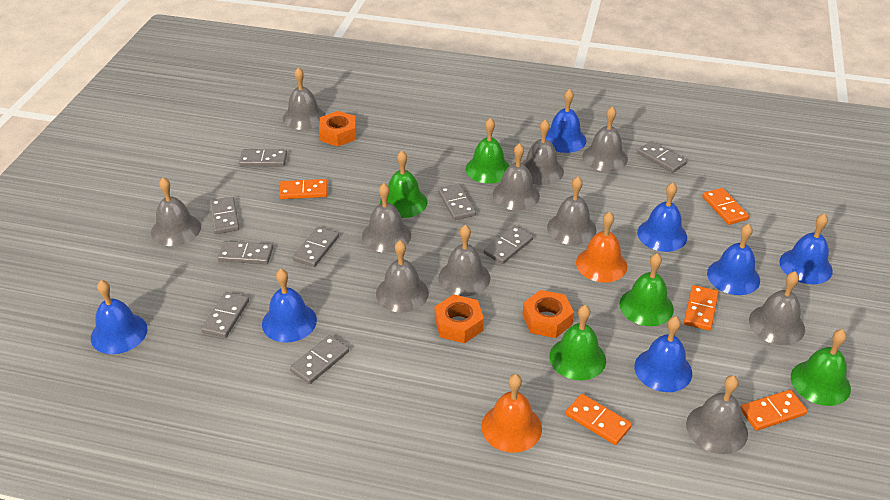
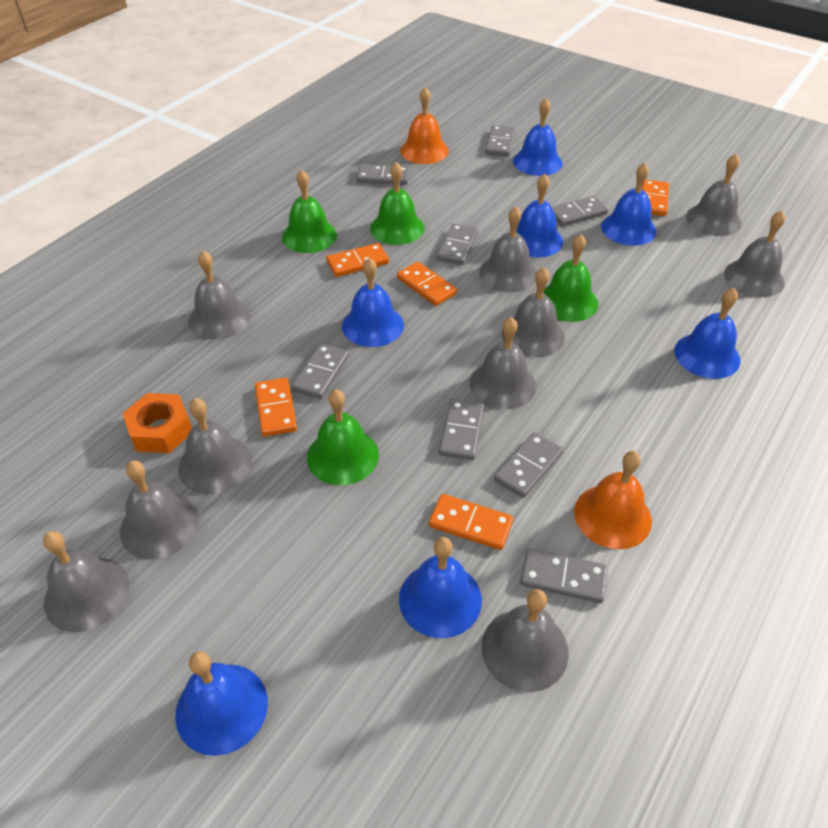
green bell: 5 -> 4
grey bell: 11 -> 10
grey domino: 9 -> 8
orange nut: 3 -> 1

